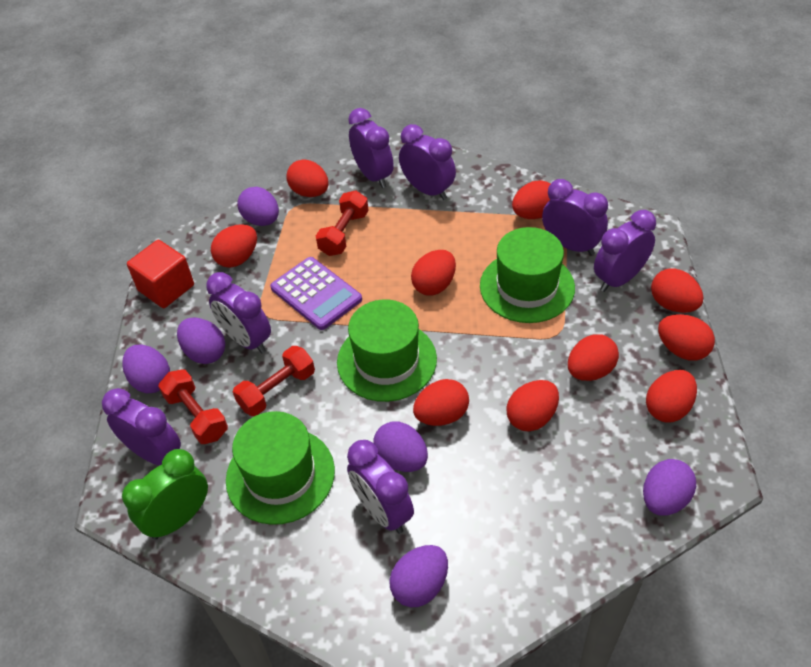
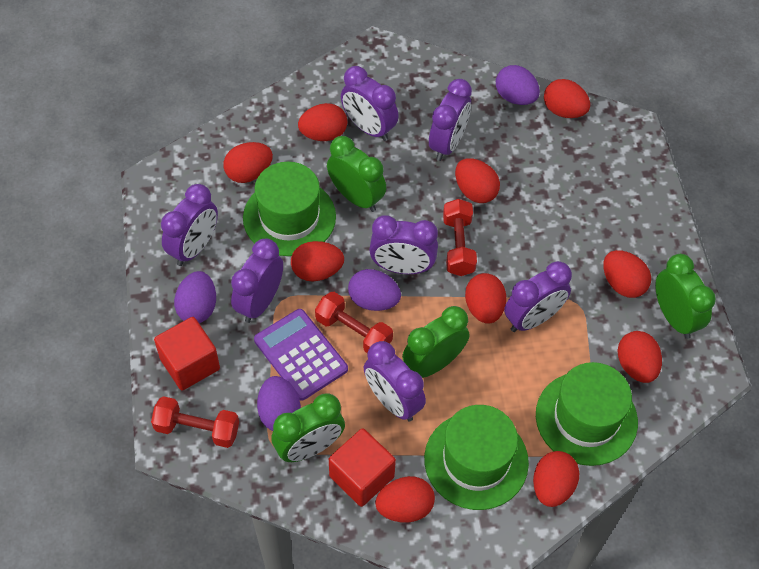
green clock: 1 -> 4
purple egg: 6 -> 4
red cube: 1 -> 2

